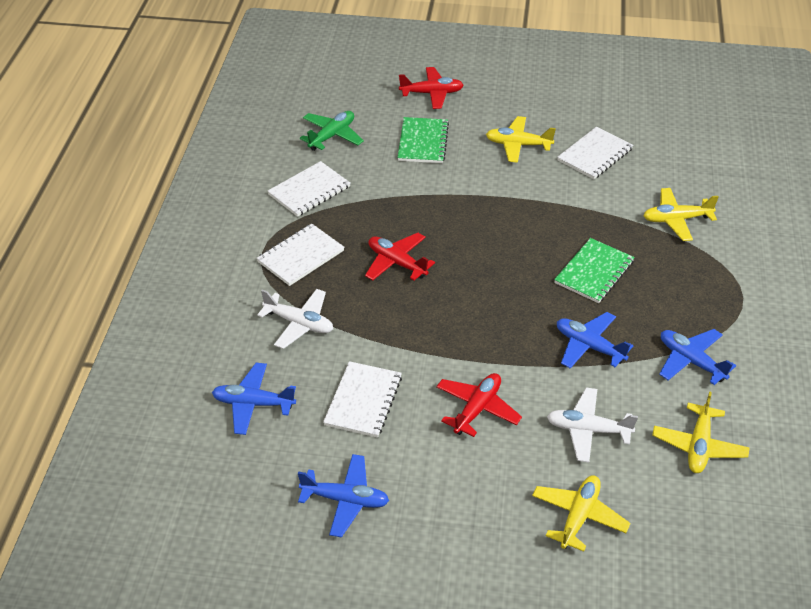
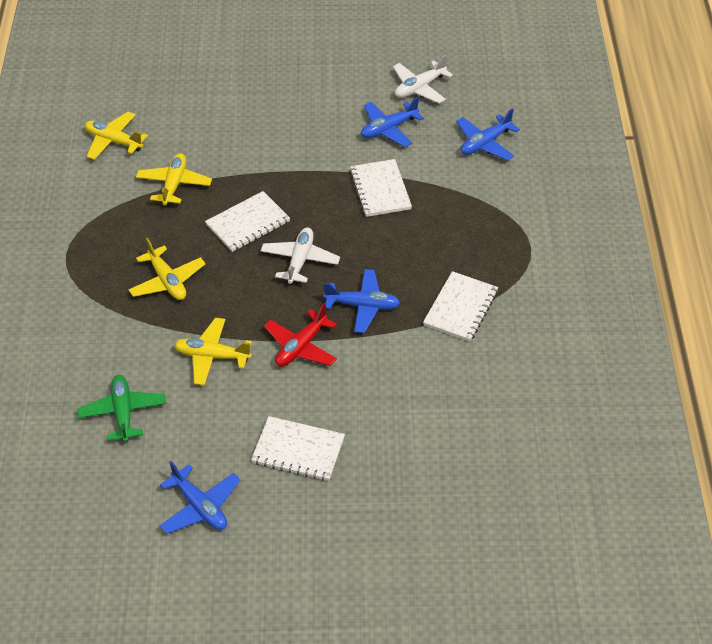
green notebook: 2 -> 0
red plane: 3 -> 1

